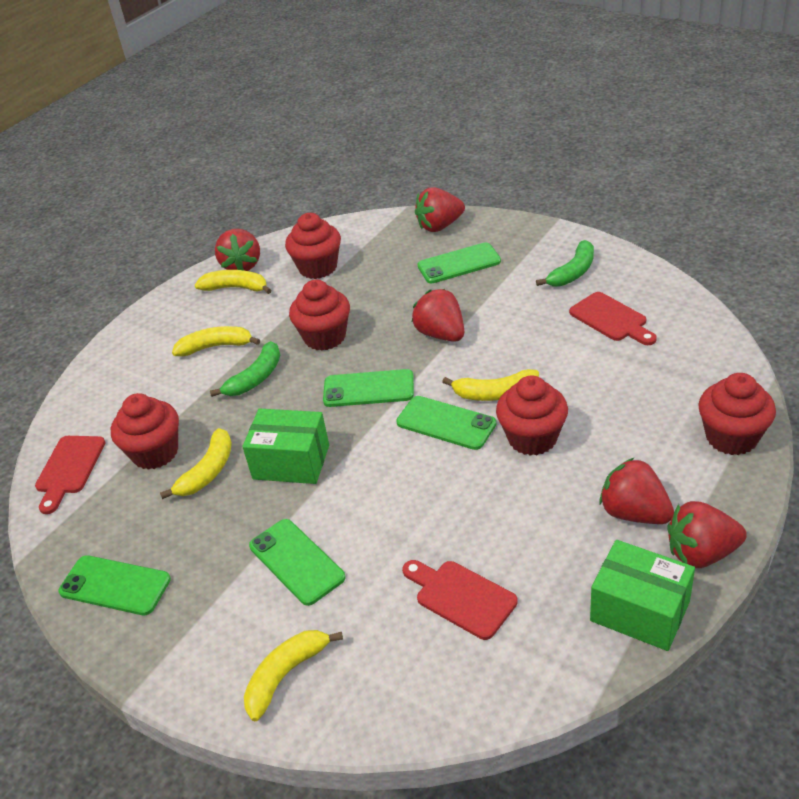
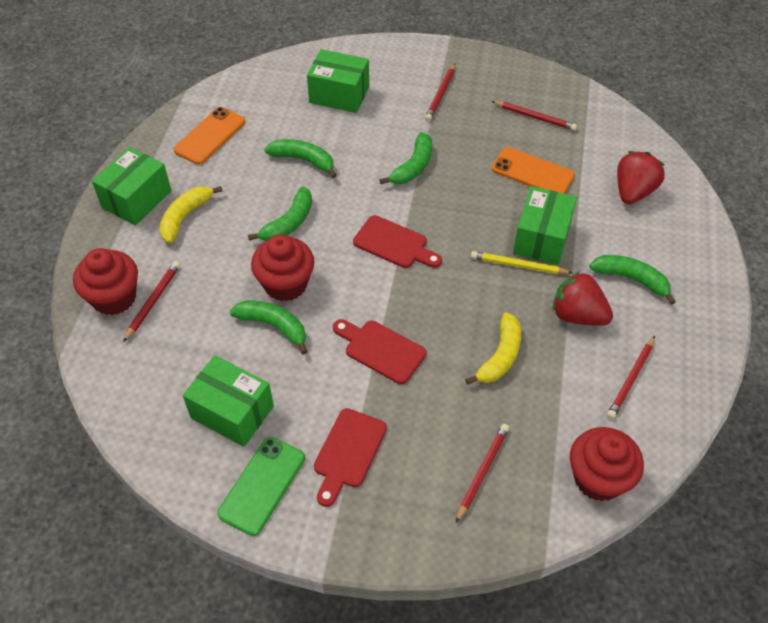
green banana: 2 -> 5
green box: 2 -> 4
green phone: 5 -> 1
orange phone: 0 -> 2
red cupcake: 5 -> 3
red pencil: 0 -> 5
red strawberry: 5 -> 2
yellow banana: 5 -> 2
yellow pencil: 0 -> 1

